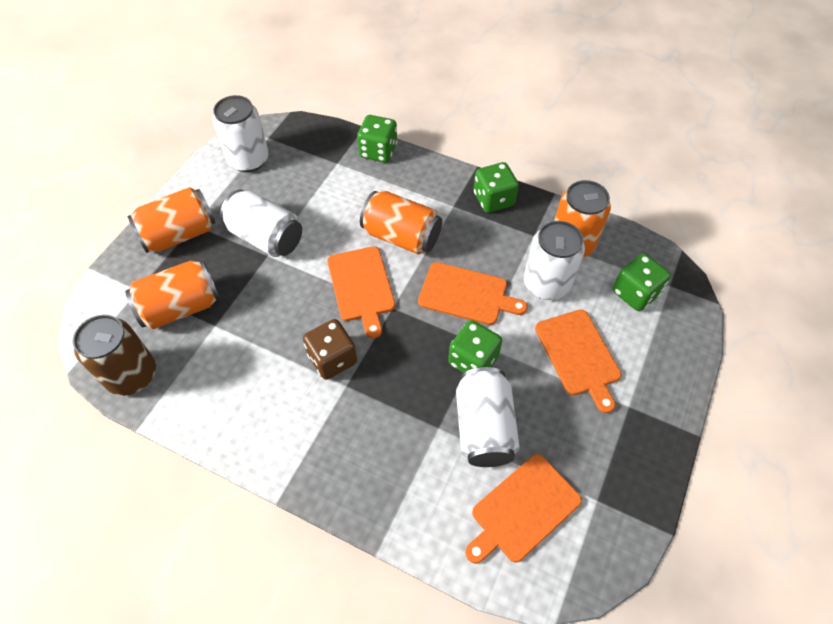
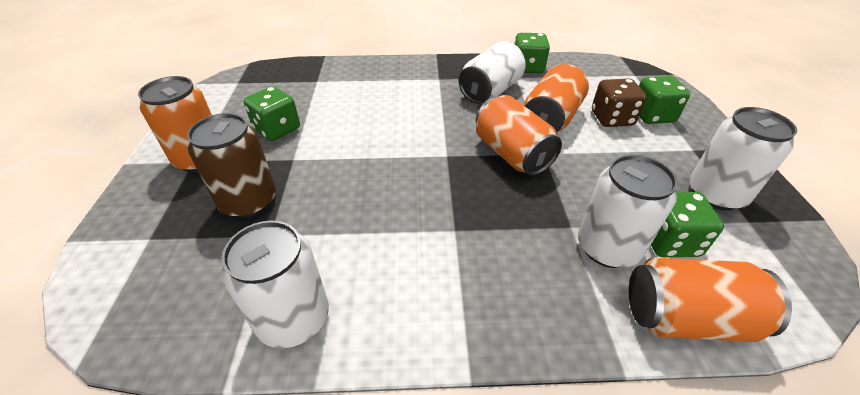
orange cutting board: 4 -> 0

